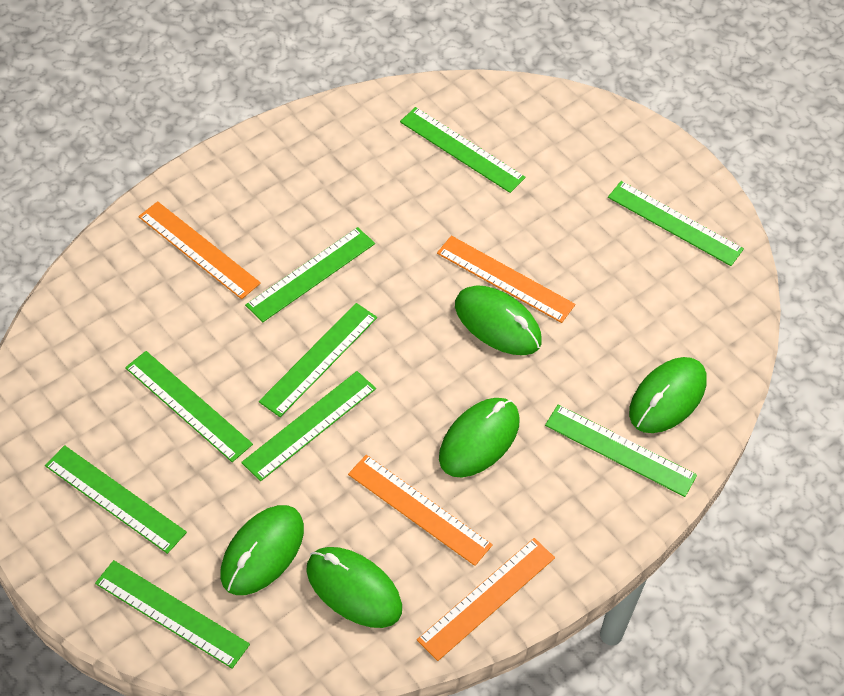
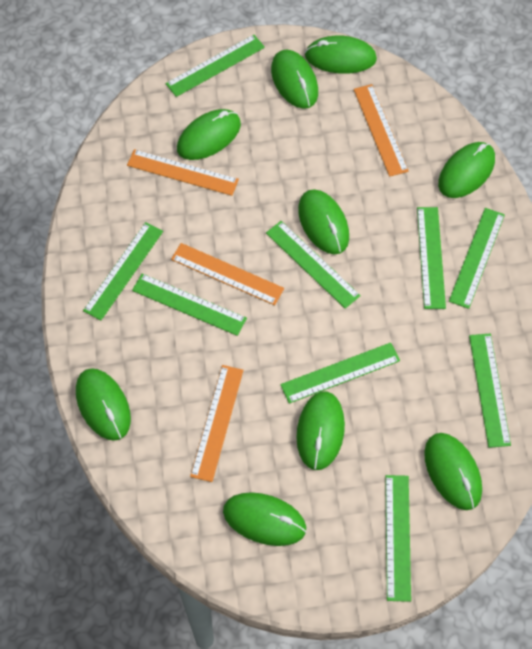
green mouse: 5 -> 9

